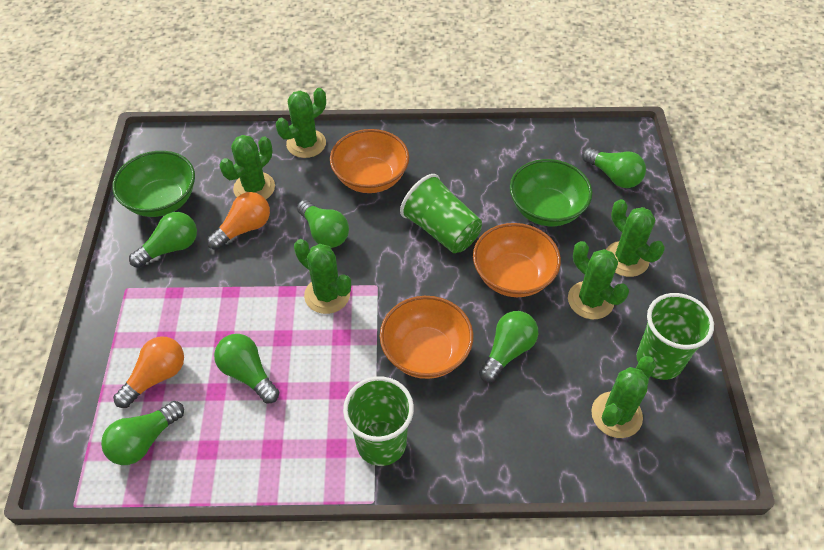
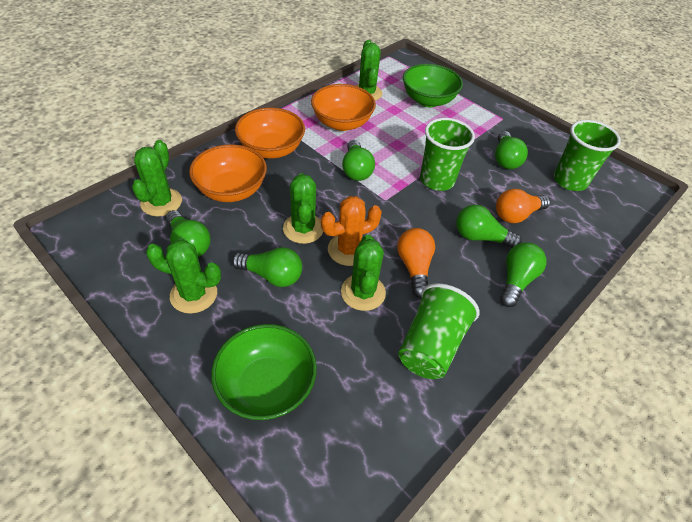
green cactus: 6 -> 5
orange cactus: 0 -> 1

